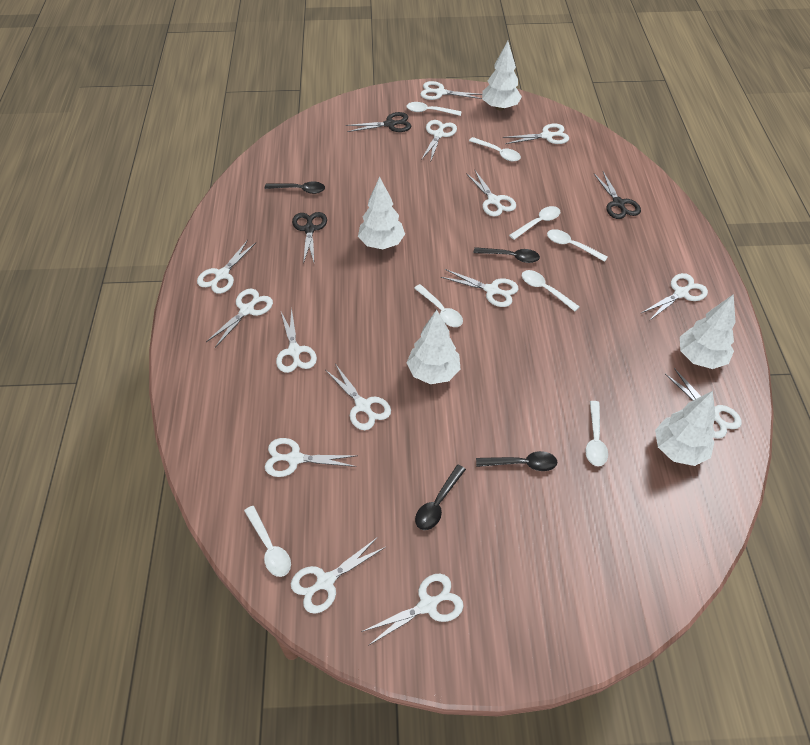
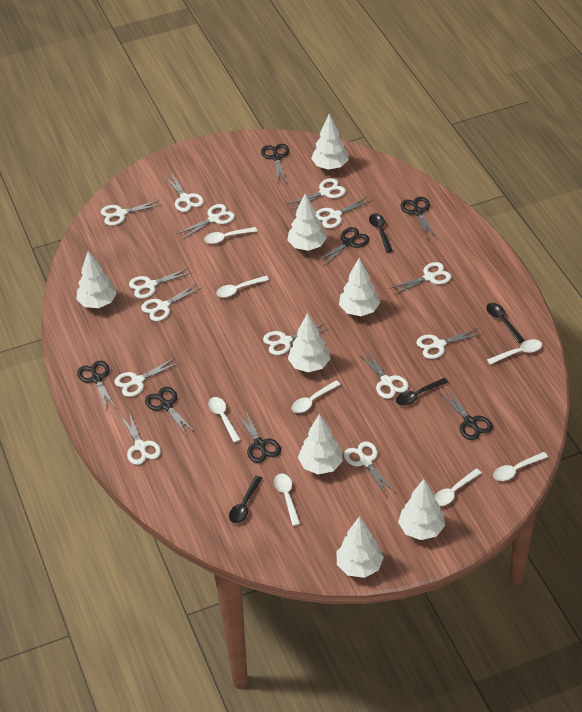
black scissors: 3 -> 7
white tree: 5 -> 8

